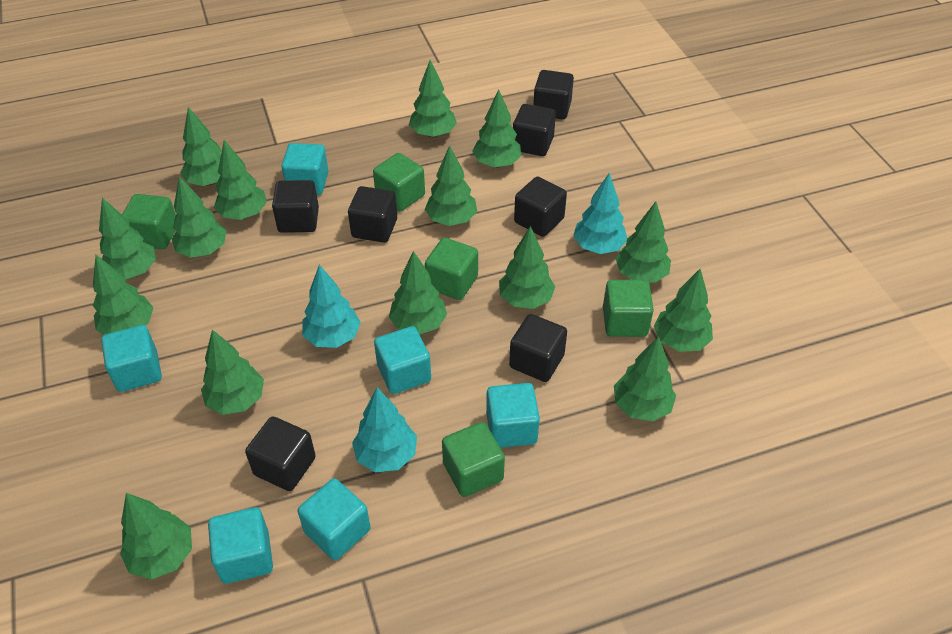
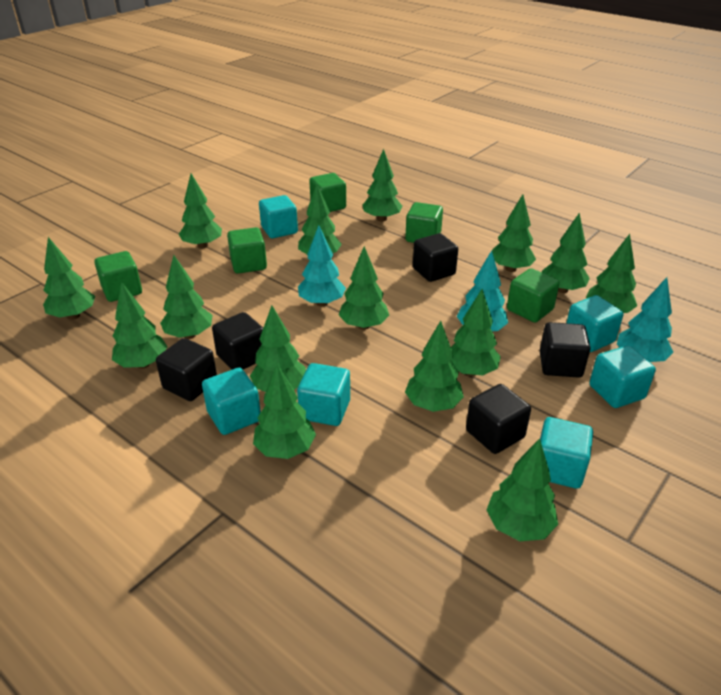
black cube: 7 -> 5

